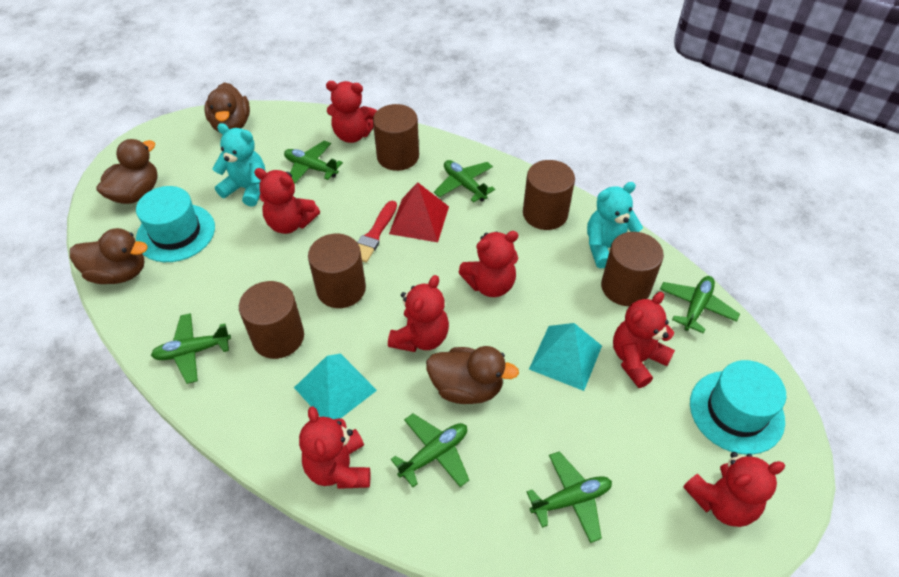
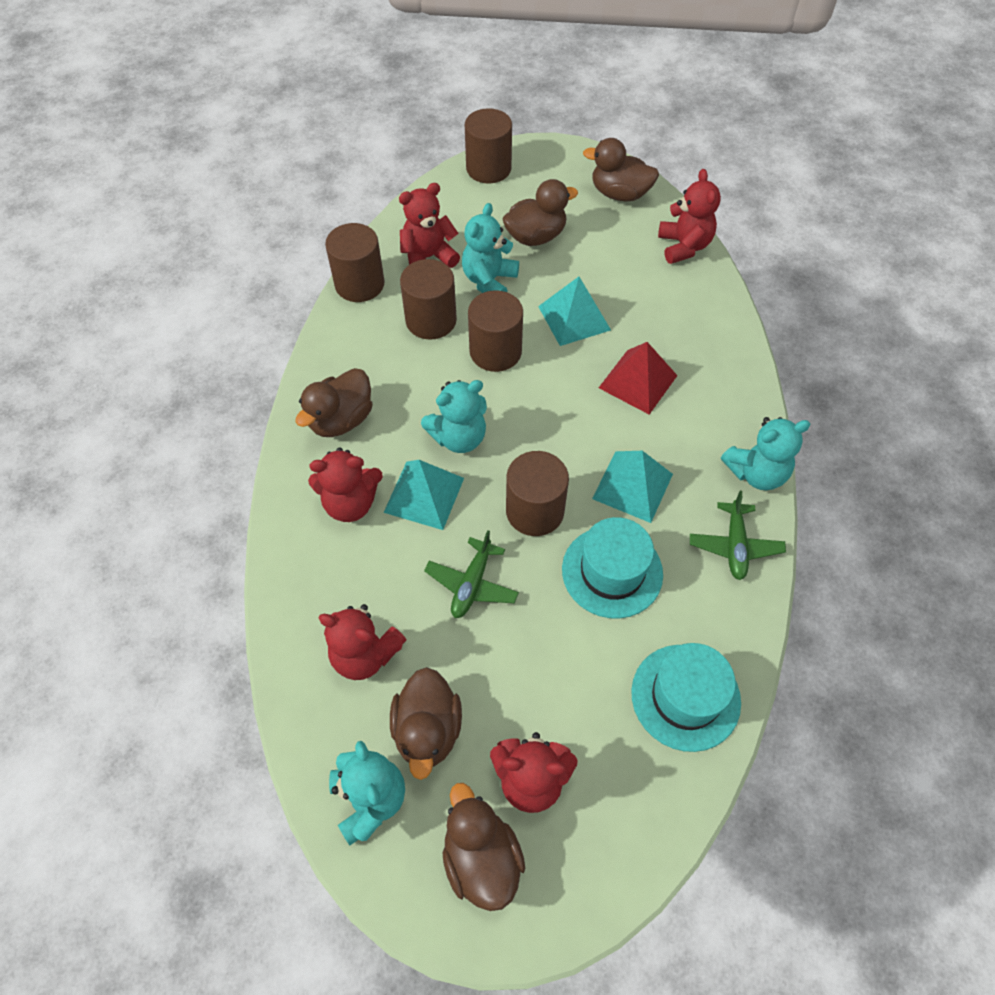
brown duck: 4 -> 5
green plane: 6 -> 2
red brush: 1 -> 0
red teddy bear: 7 -> 5
turquoise pyramid: 2 -> 3
turquoise teddy bear: 2 -> 4

